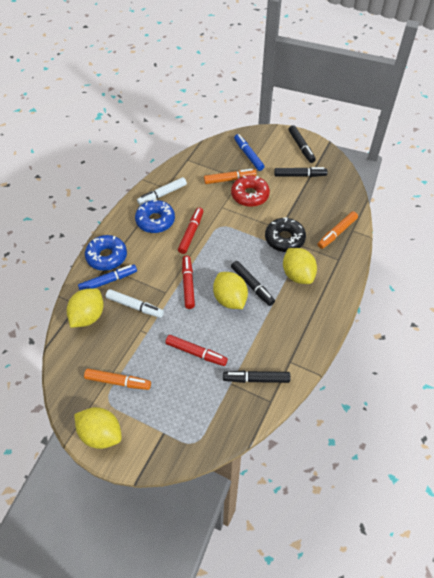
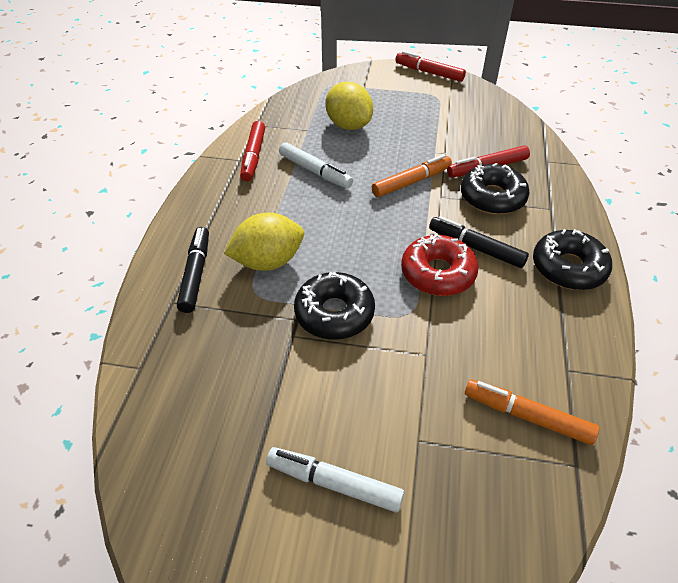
black donut: 1 -> 3
black marker: 4 -> 2
blue donut: 2 -> 0
blue marker: 2 -> 0
orange marker: 3 -> 2
yellow lemon: 4 -> 2

